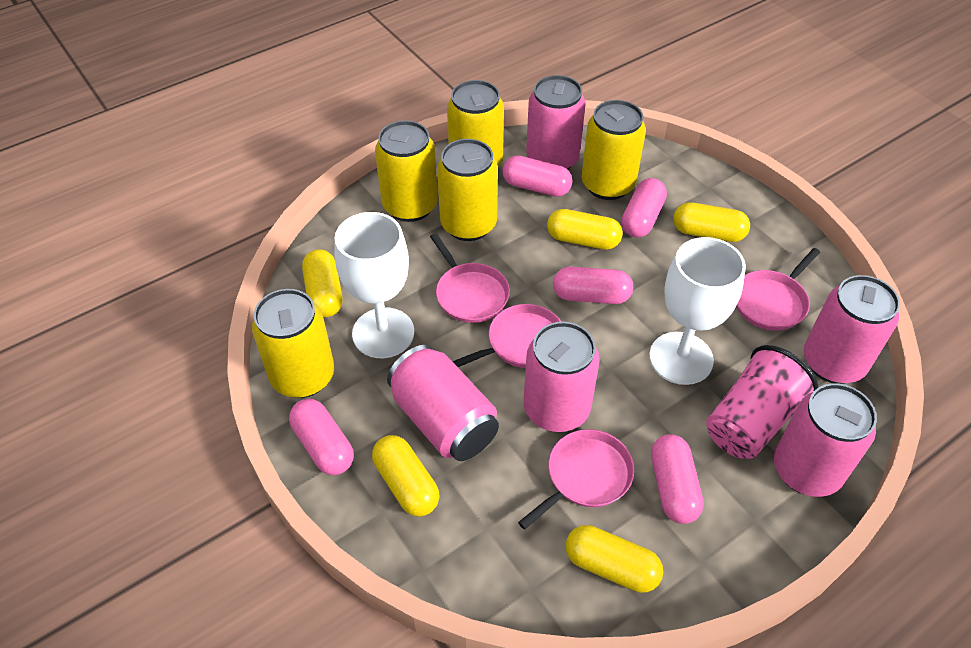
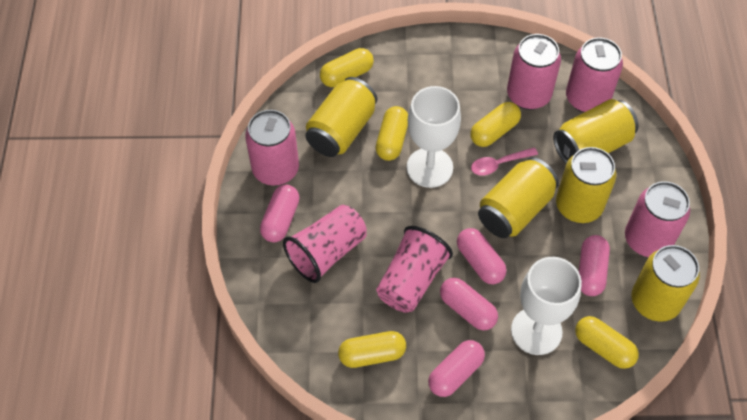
pink can: 5 -> 4
pink cup: 1 -> 2
pink pan: 4 -> 0
pink spoon: 0 -> 1

